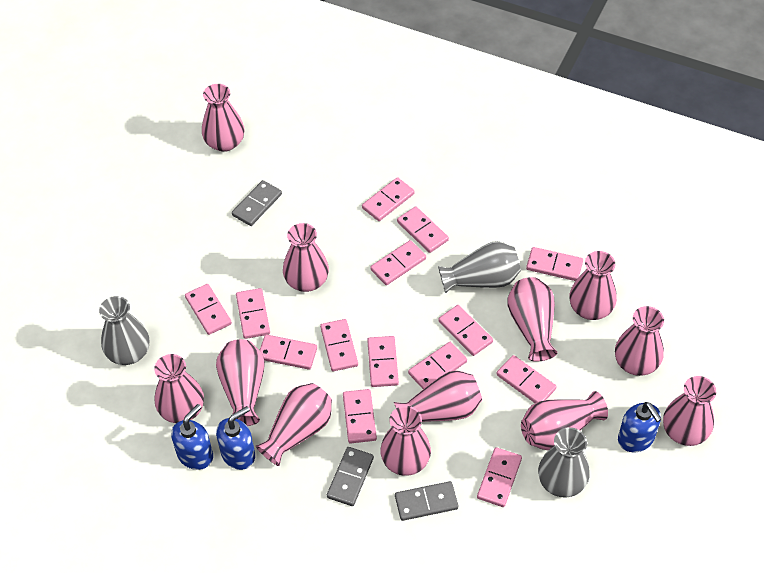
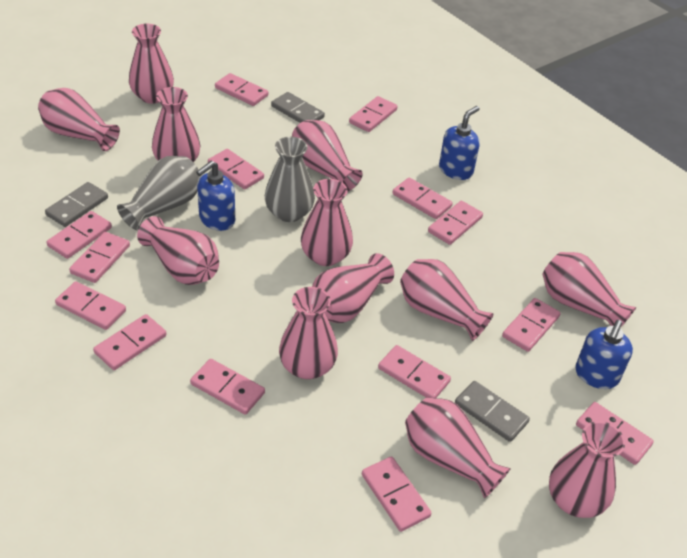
grey vase: 3 -> 2

